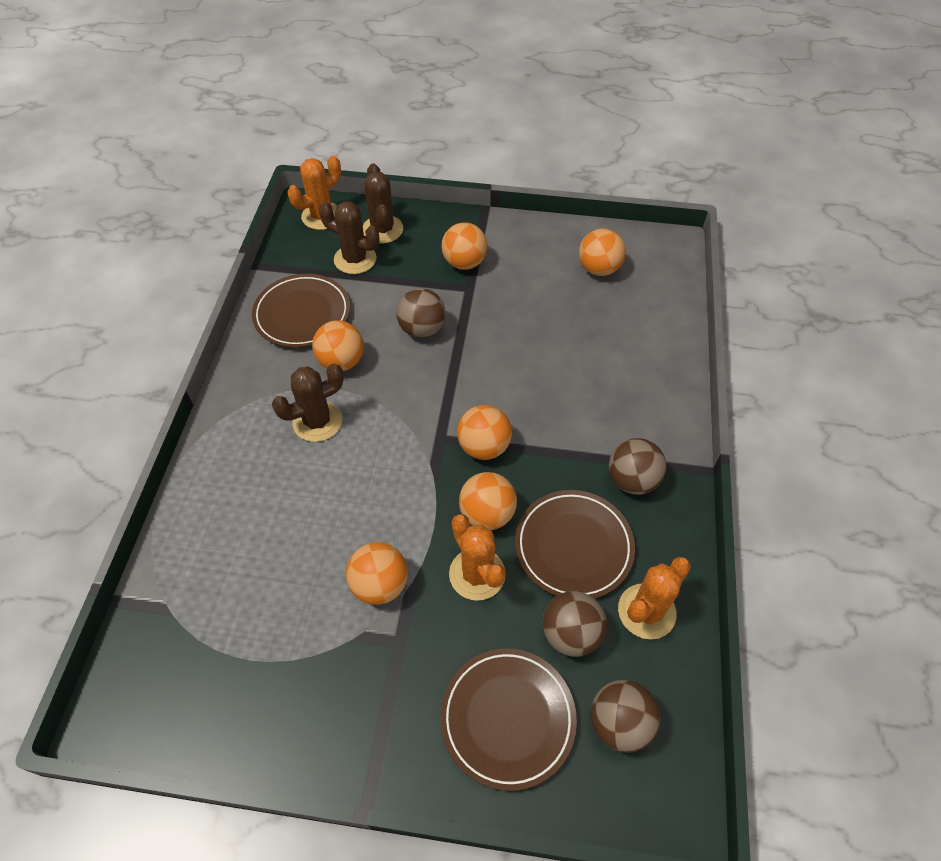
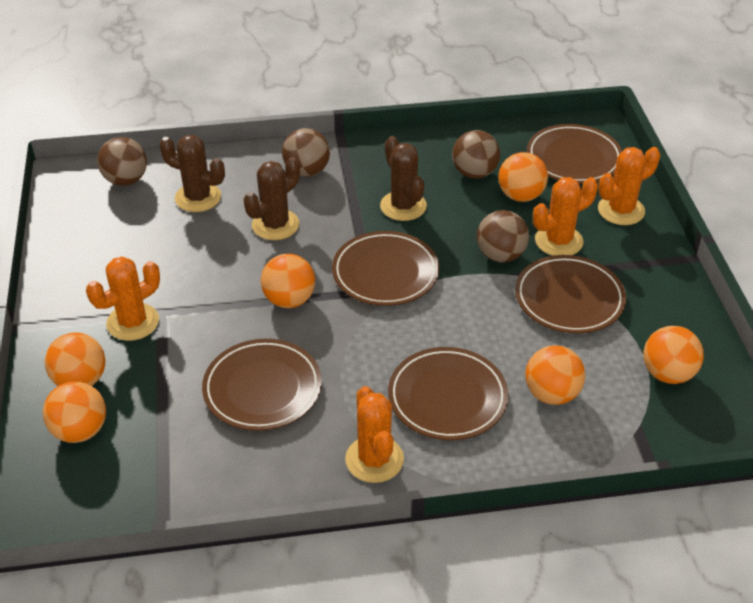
brown plate: 3 -> 5
orange cactus: 3 -> 4

